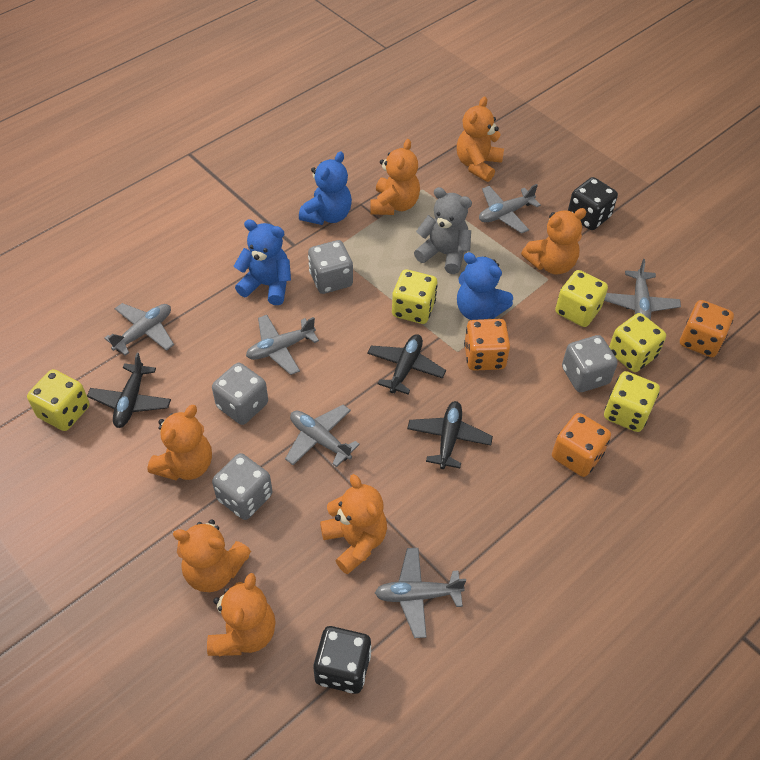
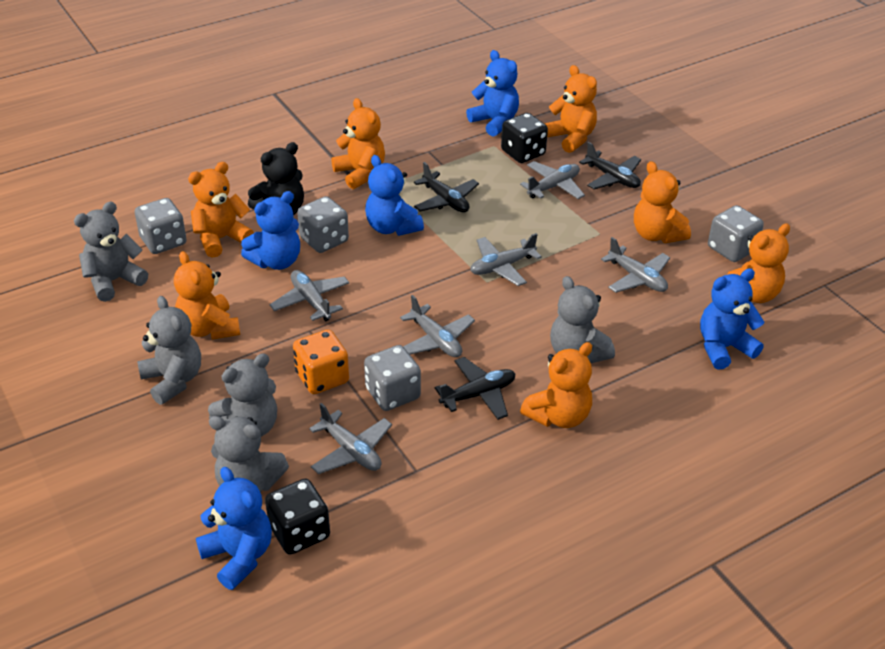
black teddy bear: 0 -> 1
blue teddy bear: 3 -> 5
grey teddy bear: 1 -> 5
orange dice: 3 -> 1
yellow dice: 5 -> 0

